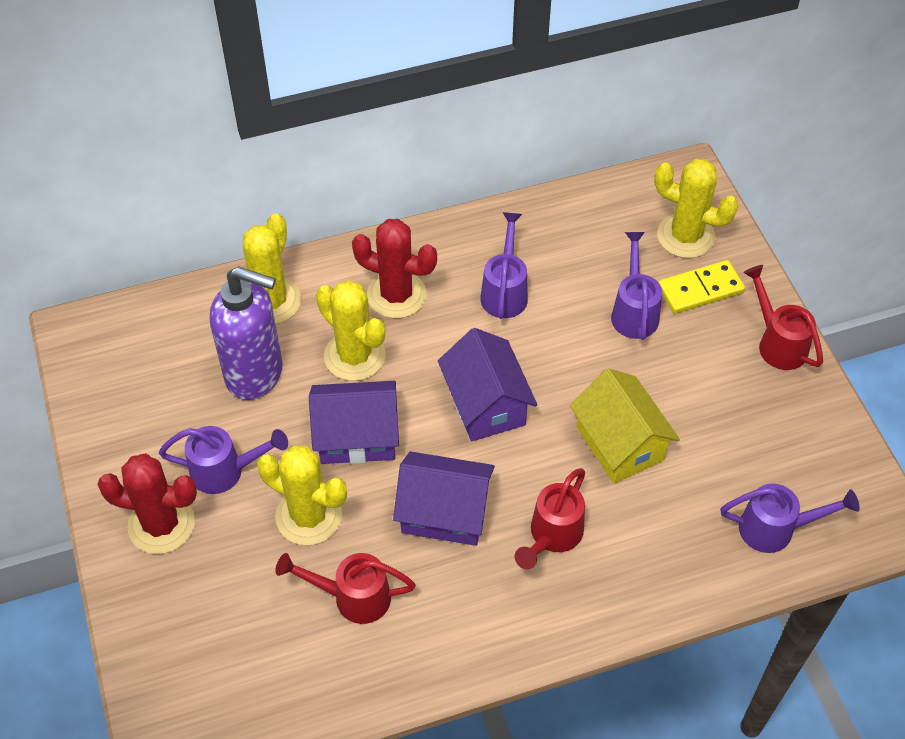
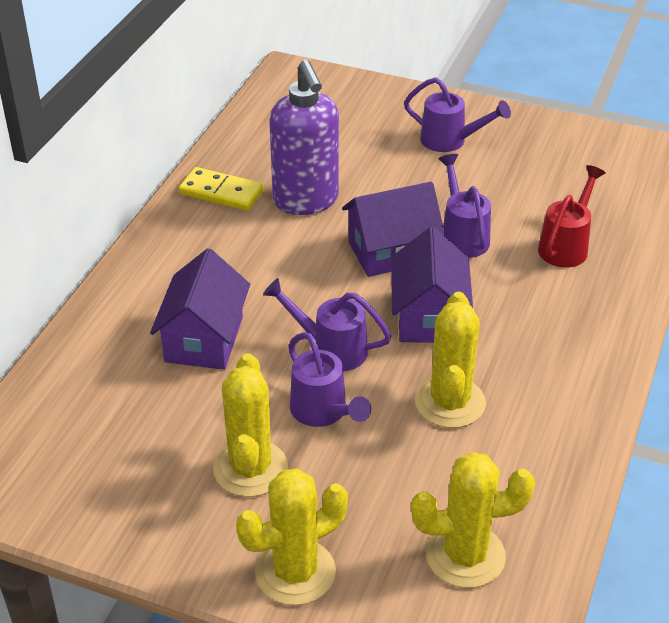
red cactus: 2 -> 0
red watering can: 3 -> 1
yellow house: 1 -> 0

